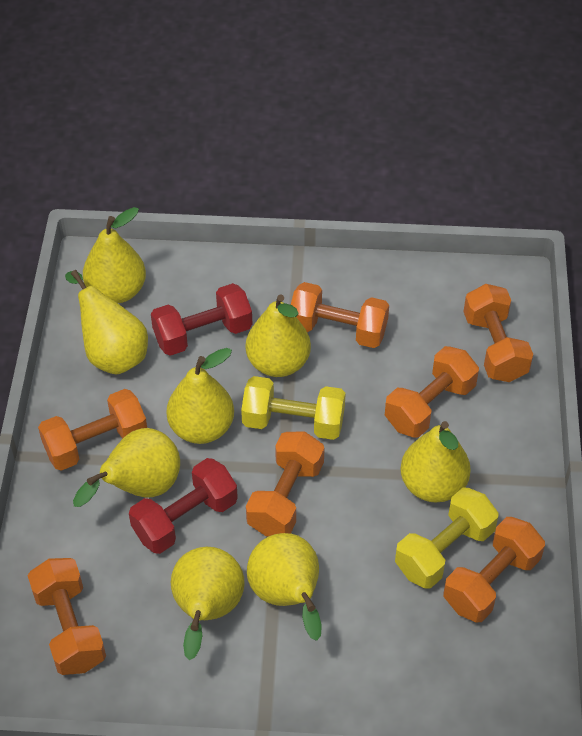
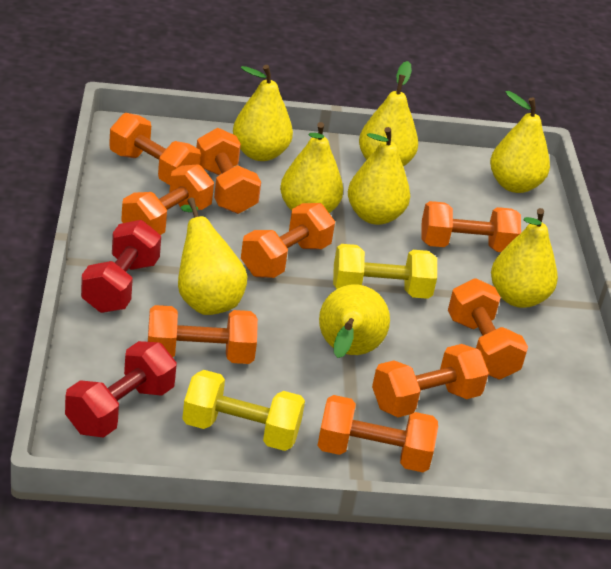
orange dumbbell: 7 -> 9

